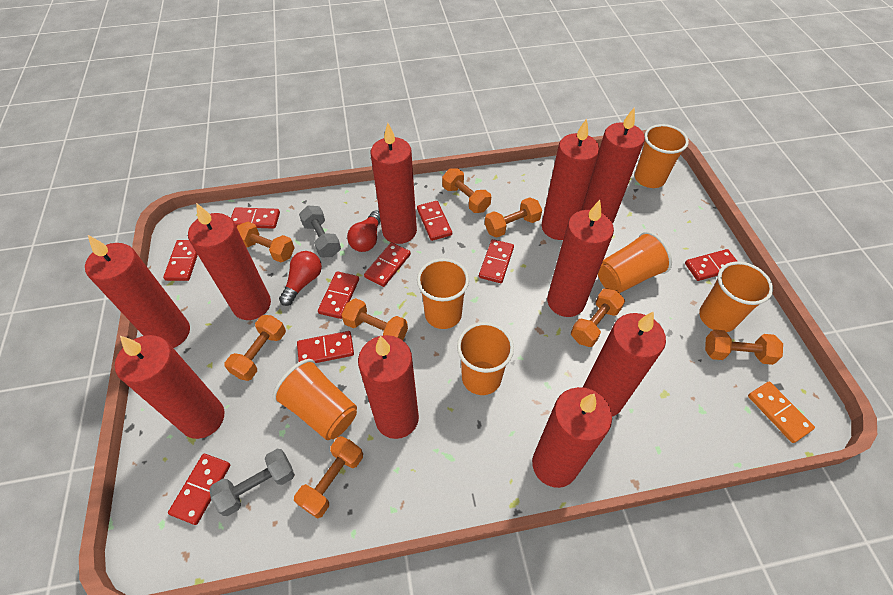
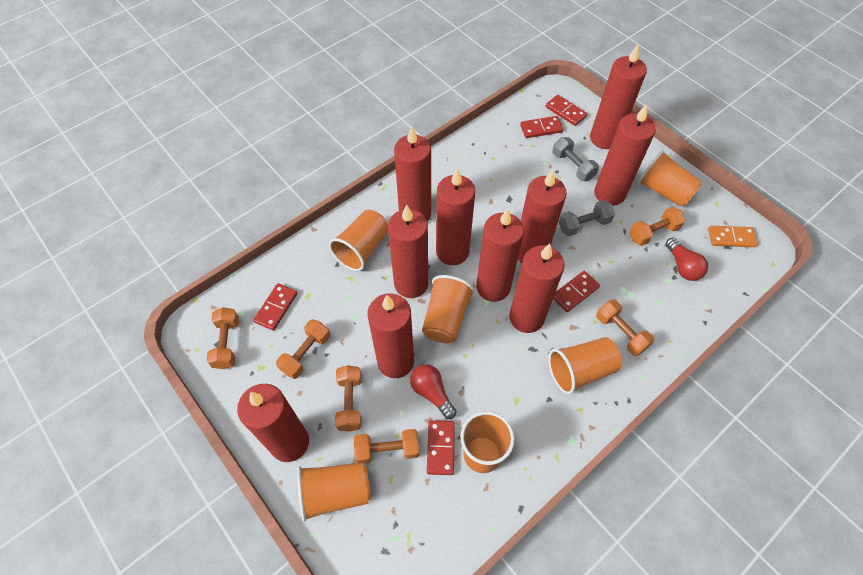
orange dumbbell: 8 -> 6
red domino: 9 -> 5

